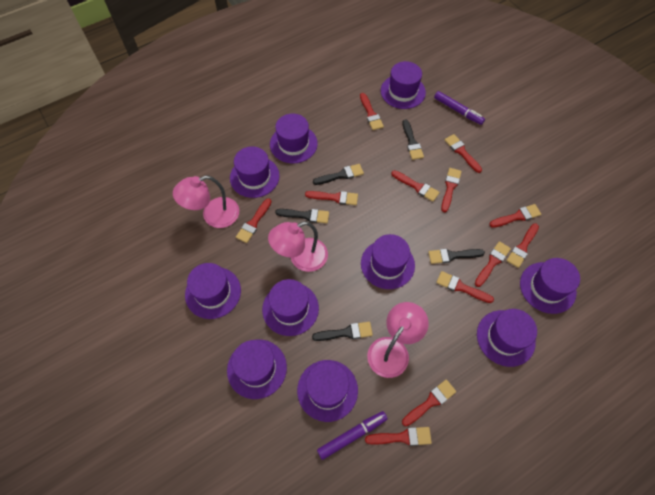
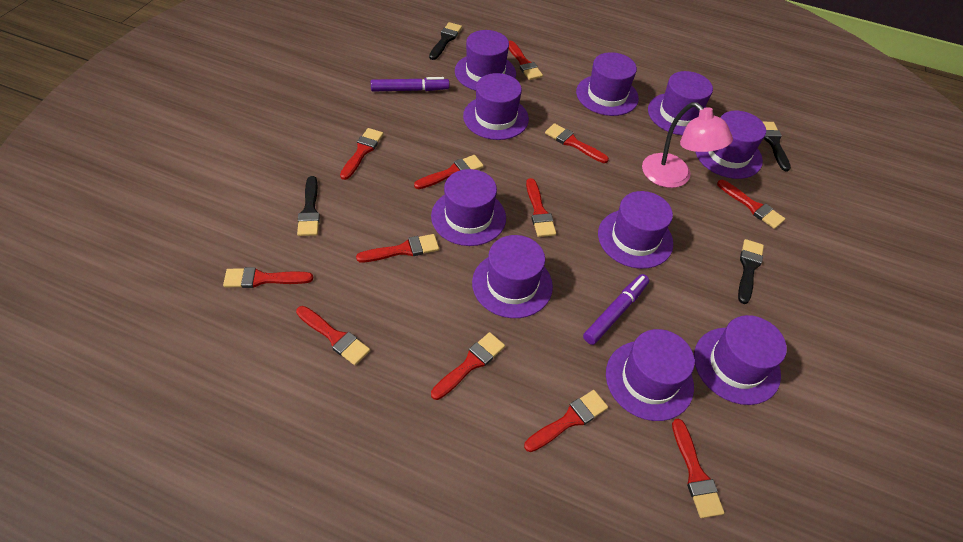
black brush: 5 -> 4
pink lamp: 3 -> 1

